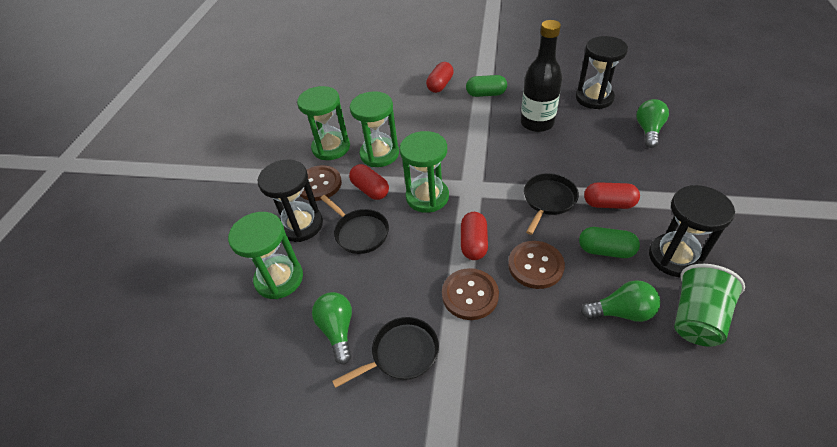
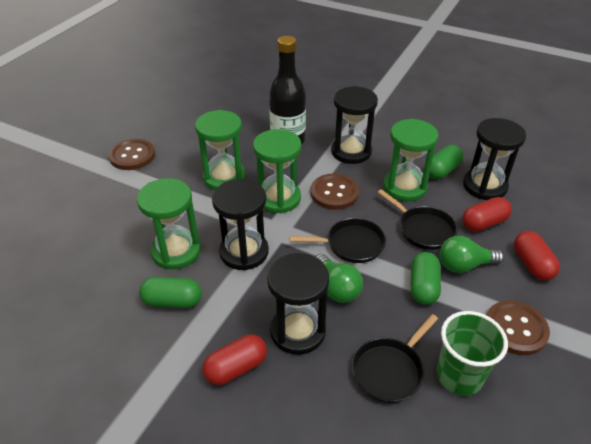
black hourglass: 3 -> 4
green capsule: 2 -> 3
green light bulb: 3 -> 2
red capsule: 4 -> 3

